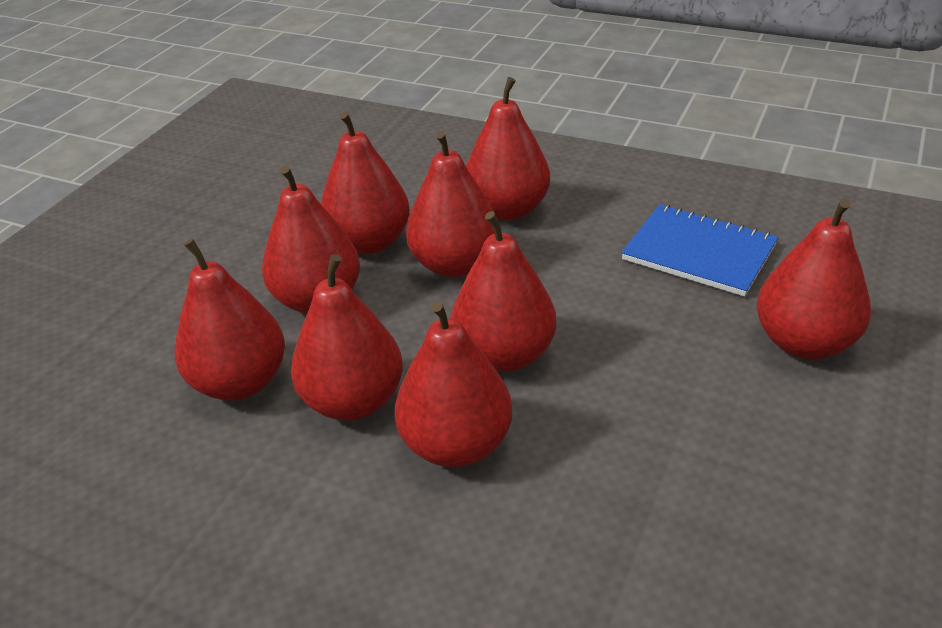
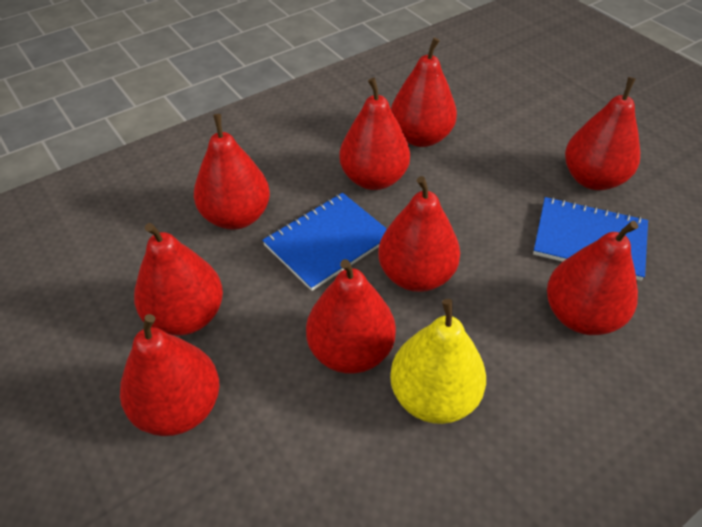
blue notebook: 1 -> 2
yellow pear: 0 -> 1

